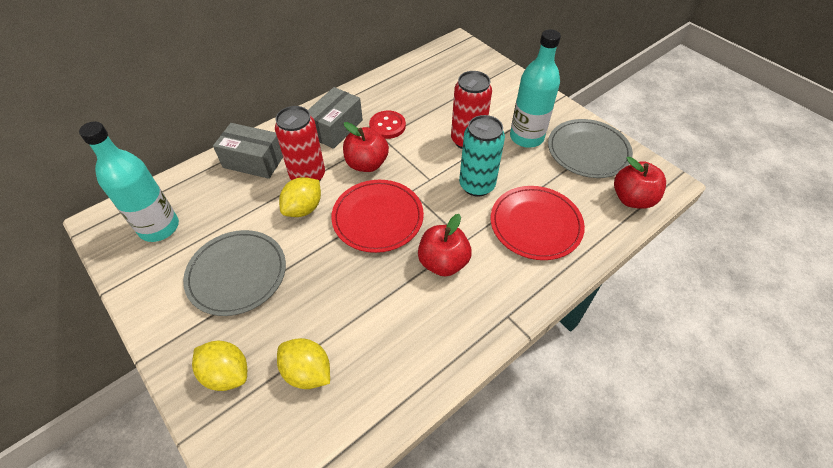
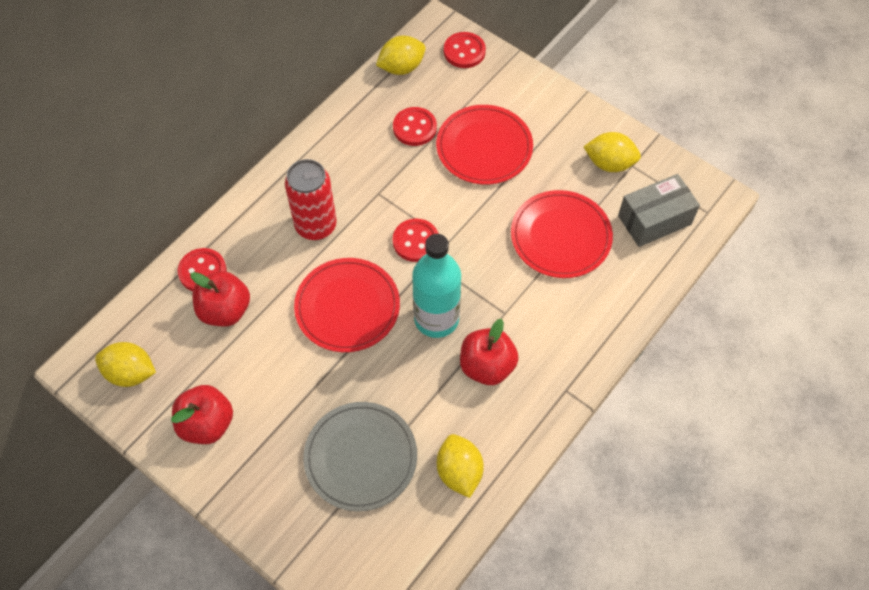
grey box: 2 -> 1
grey plate: 2 -> 1
red button: 1 -> 4
red can: 2 -> 1
red plate: 2 -> 3
turquoise bottle: 2 -> 1
turquoise can: 1 -> 0
yellow lemon: 3 -> 4

